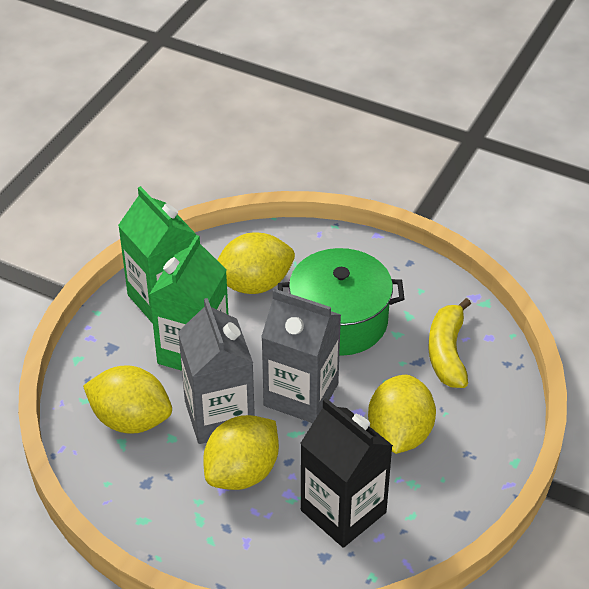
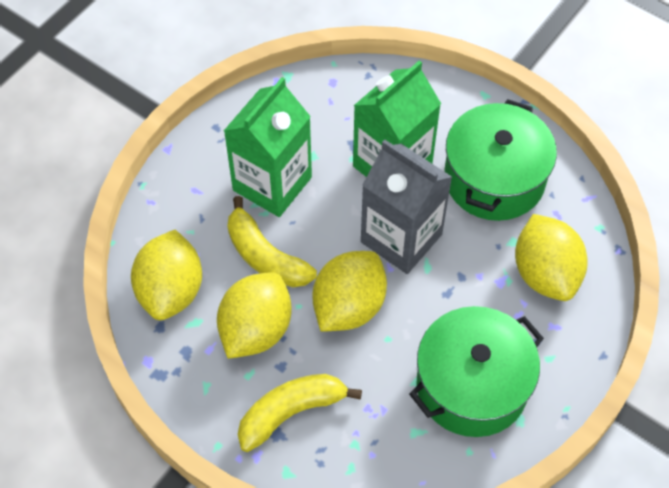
black carton: 1 -> 0
green pot: 1 -> 2
grey carton: 2 -> 1
yellow banana: 1 -> 2

